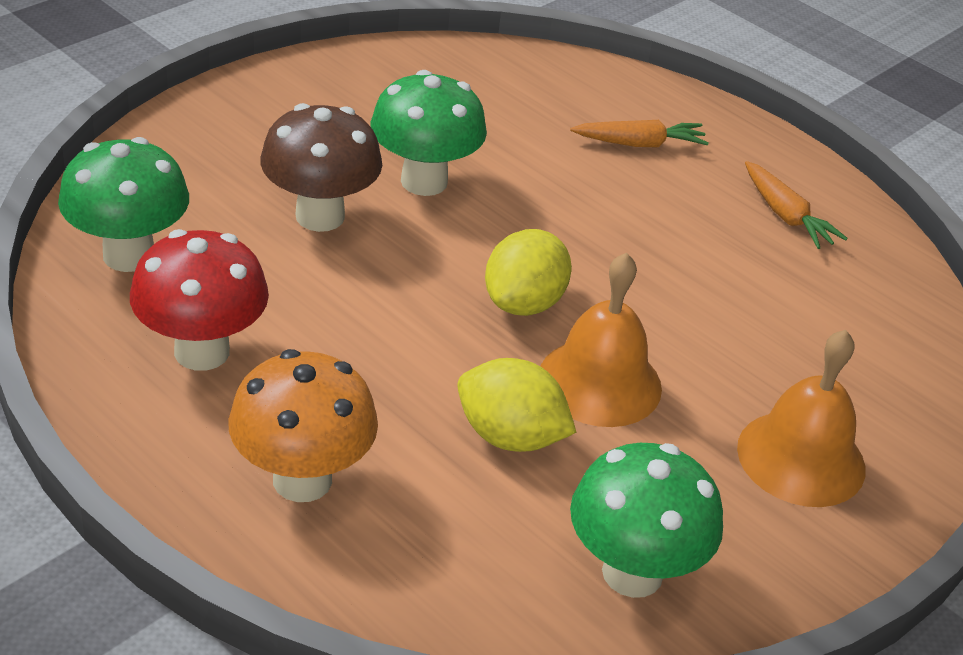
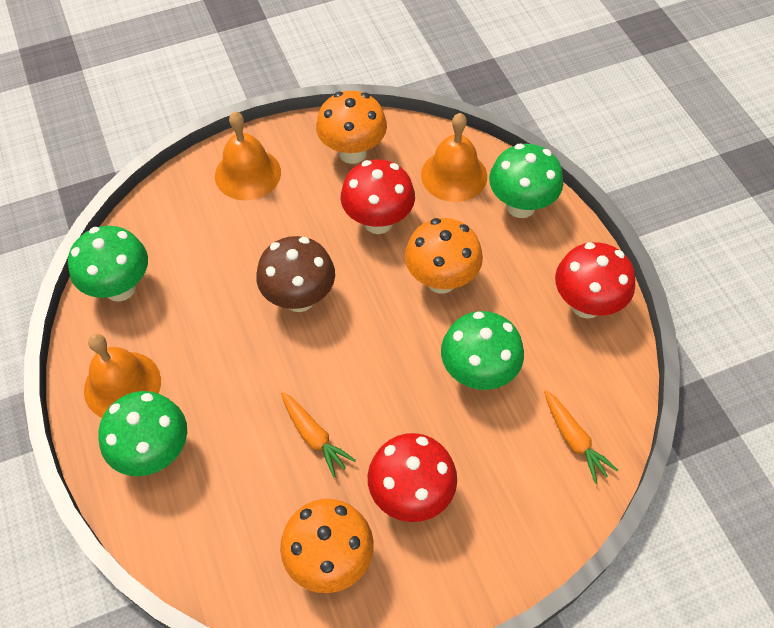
green mushroom: 3 -> 4
orange bell: 2 -> 3
orange mushroom: 1 -> 3
red mushroom: 1 -> 3
yellow lemon: 2 -> 0

